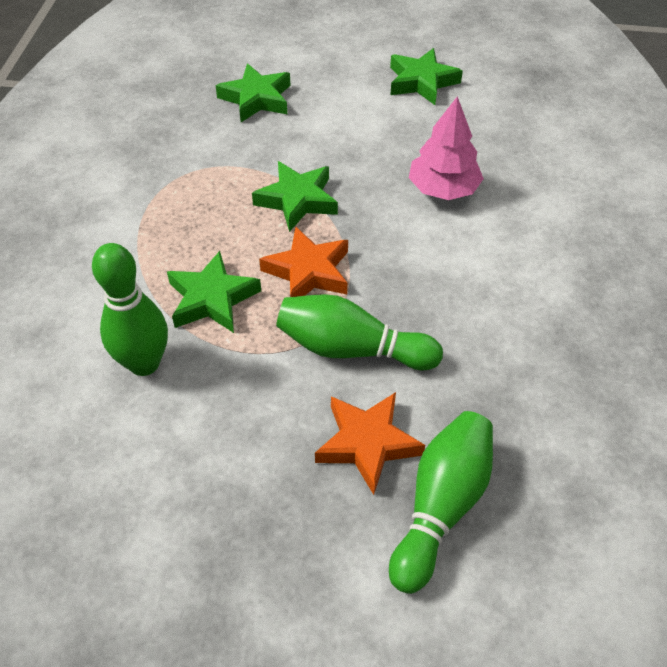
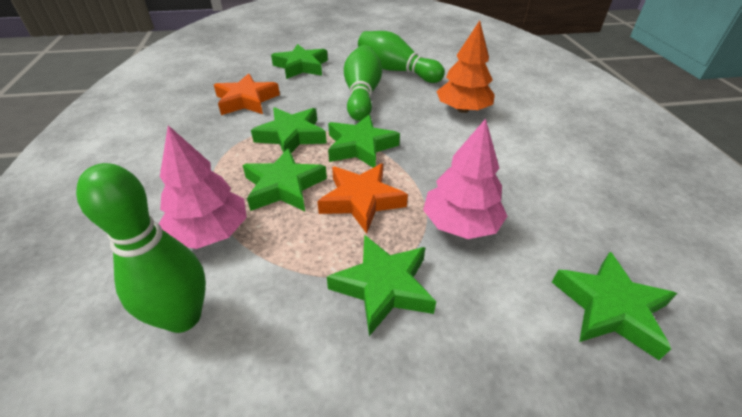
green star: 4 -> 6
orange tree: 0 -> 1
pink tree: 1 -> 2

